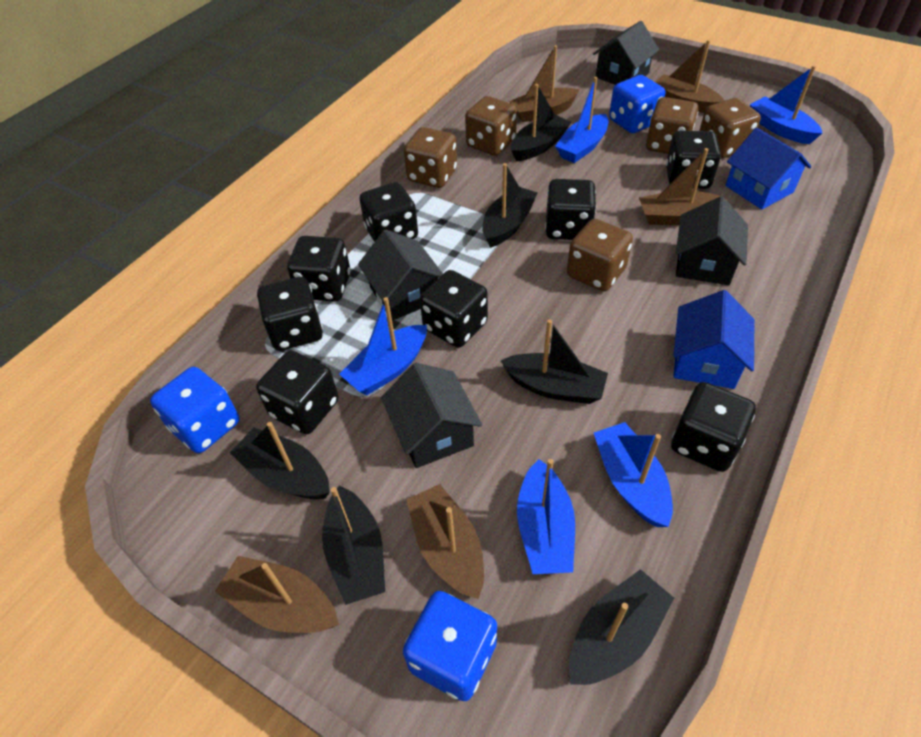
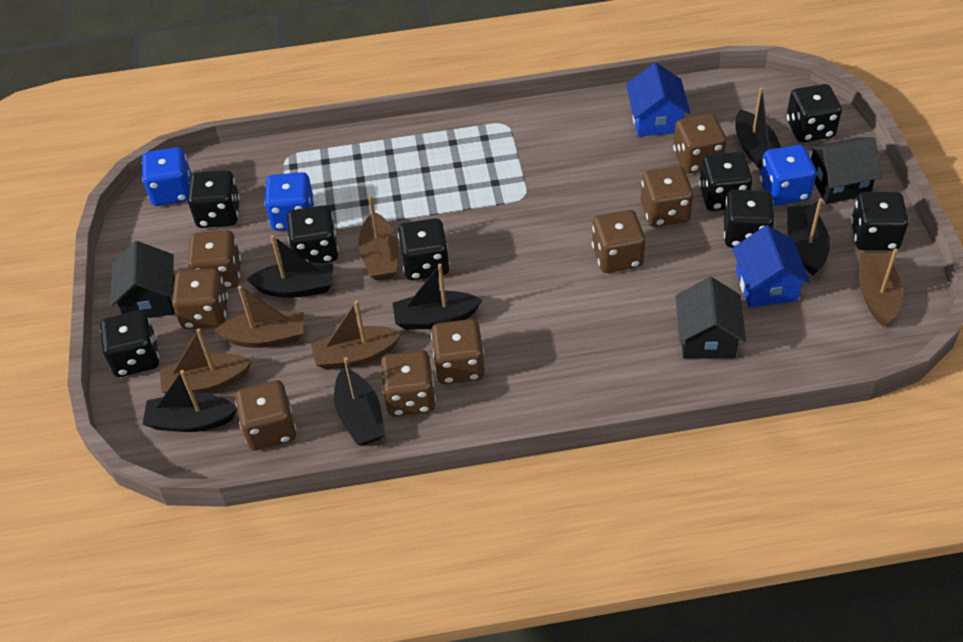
black house: 4 -> 3
blue boat: 5 -> 0
brown dice: 5 -> 8

